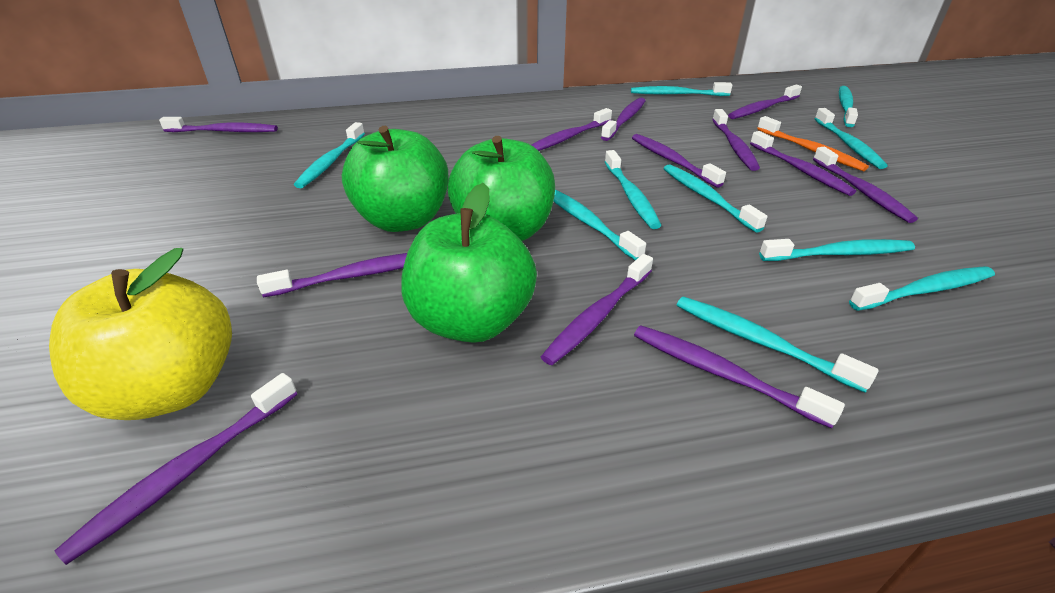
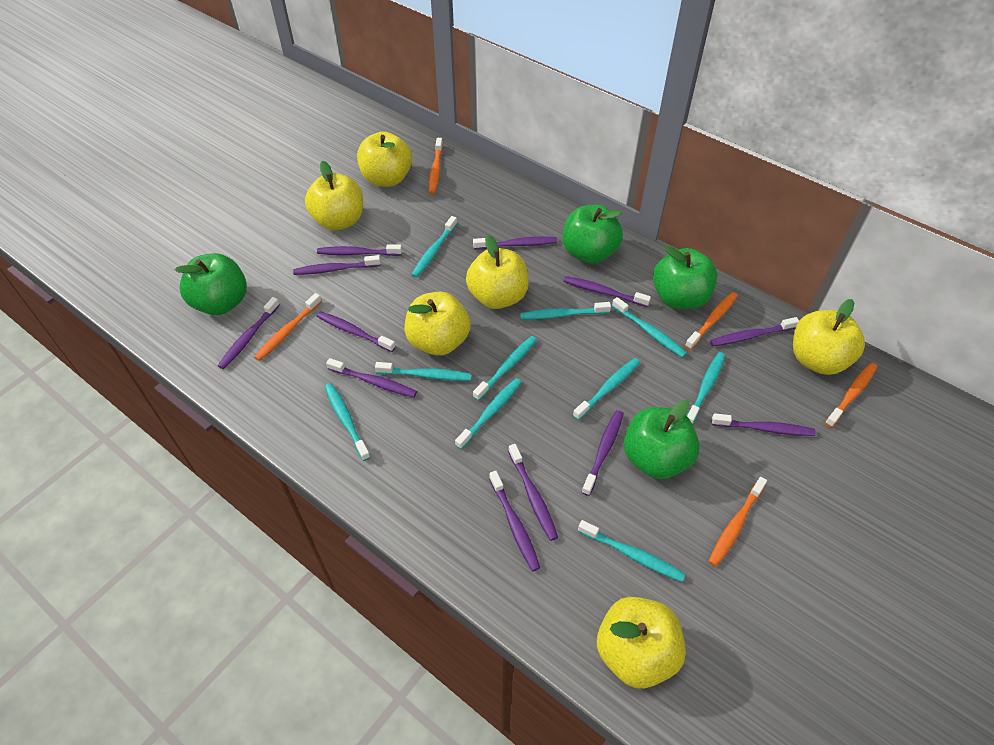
green apple: 3 -> 4
orange toothbrush: 1 -> 5
yellow apple: 1 -> 6

